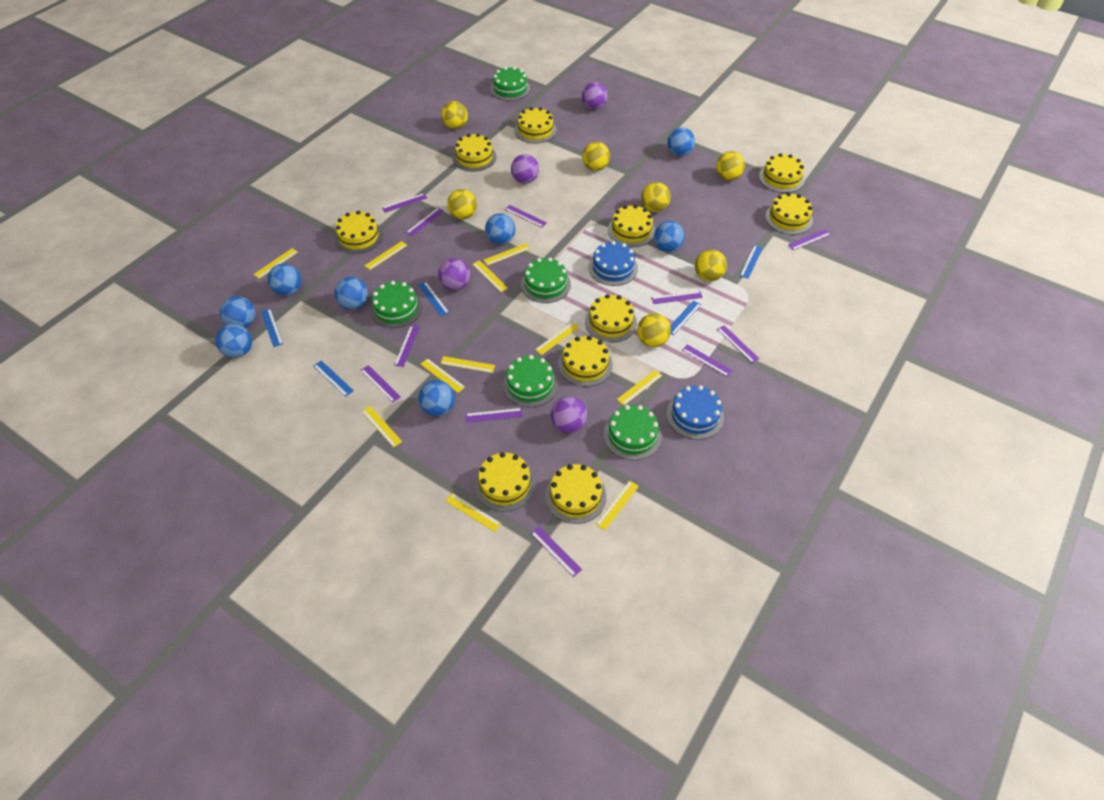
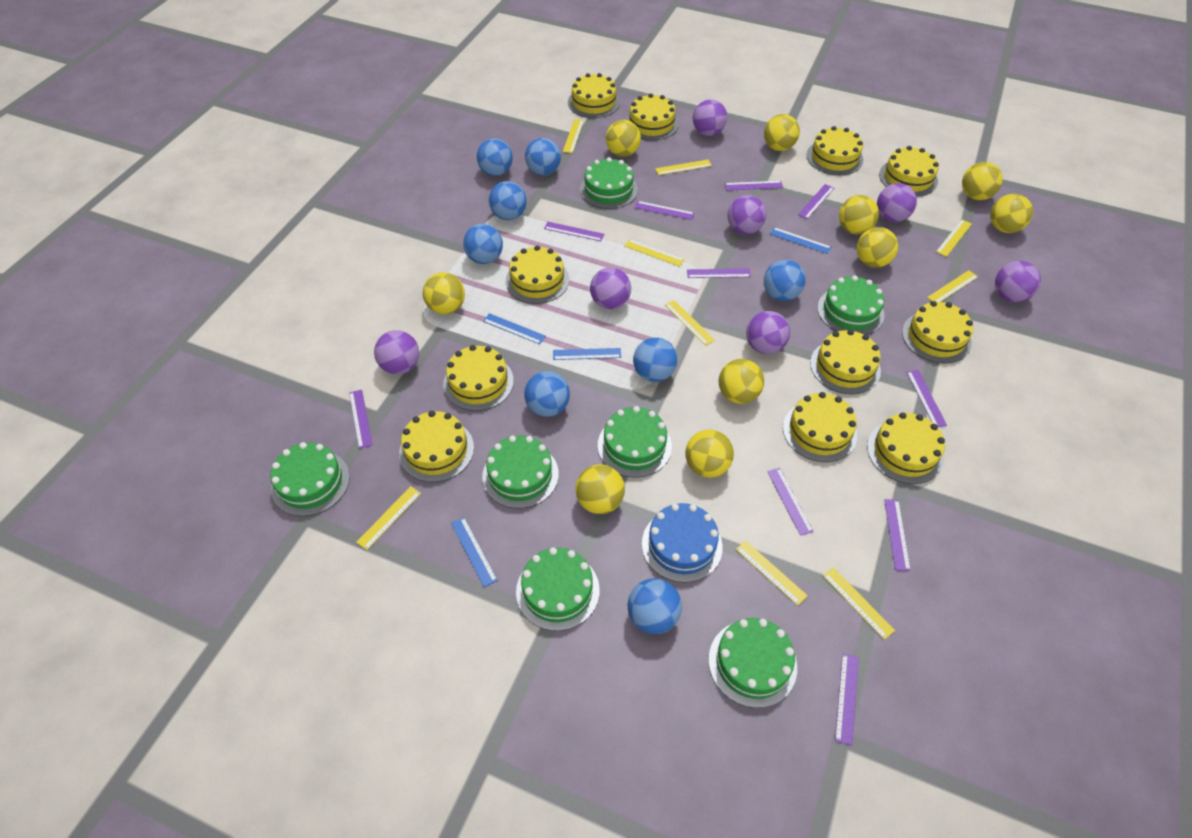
blue cake: 2 -> 1
blue ruler: 5 -> 4
green cake: 5 -> 7
purple ball: 4 -> 7
purple ruler: 11 -> 10
yellow ball: 7 -> 10
yellow cake: 10 -> 11
yellow ruler: 11 -> 9

